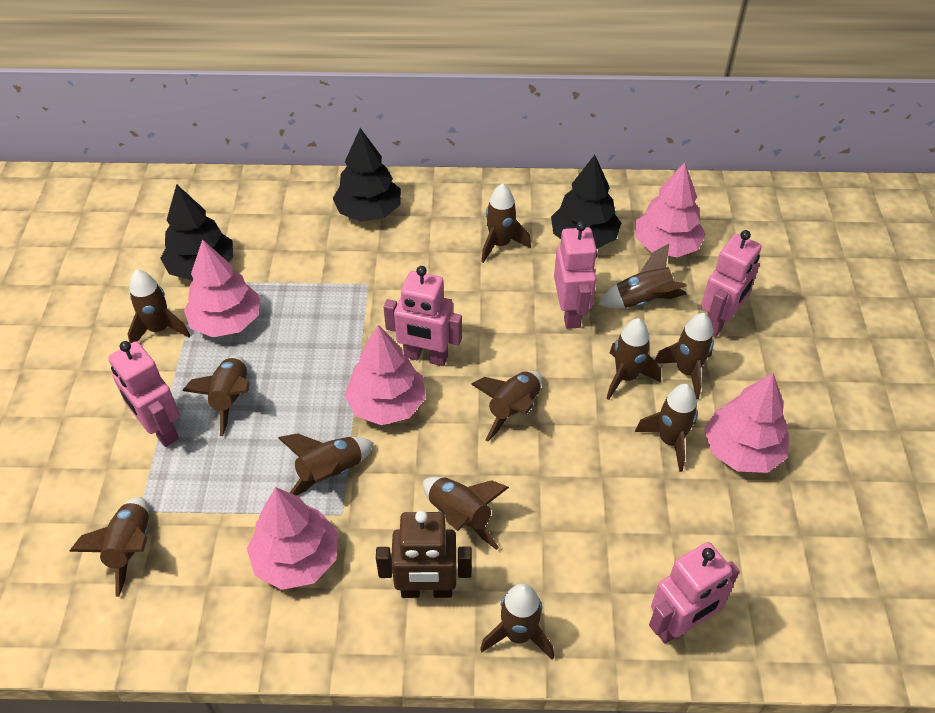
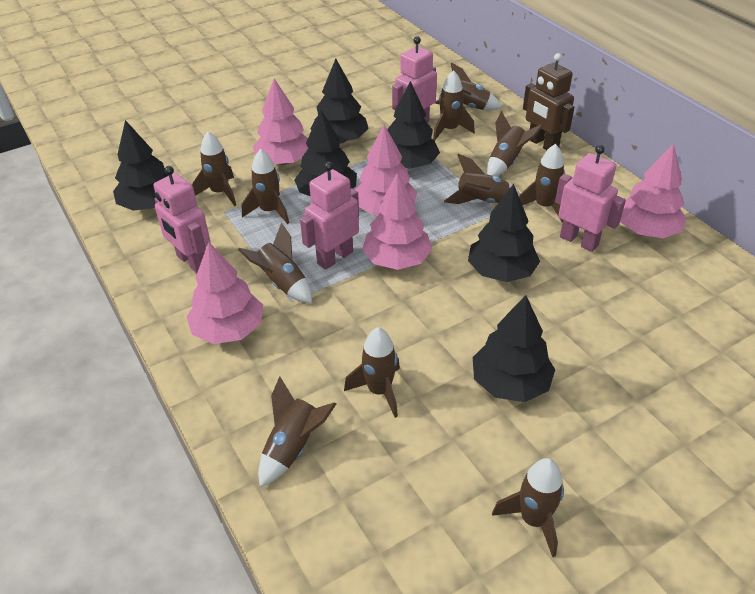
black tree: 3 -> 6
brown rocket: 12 -> 11
pink robot: 5 -> 4

